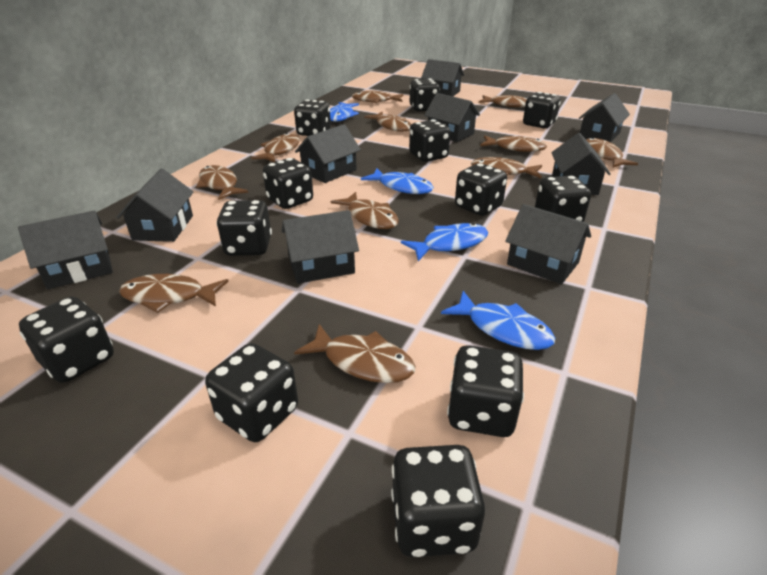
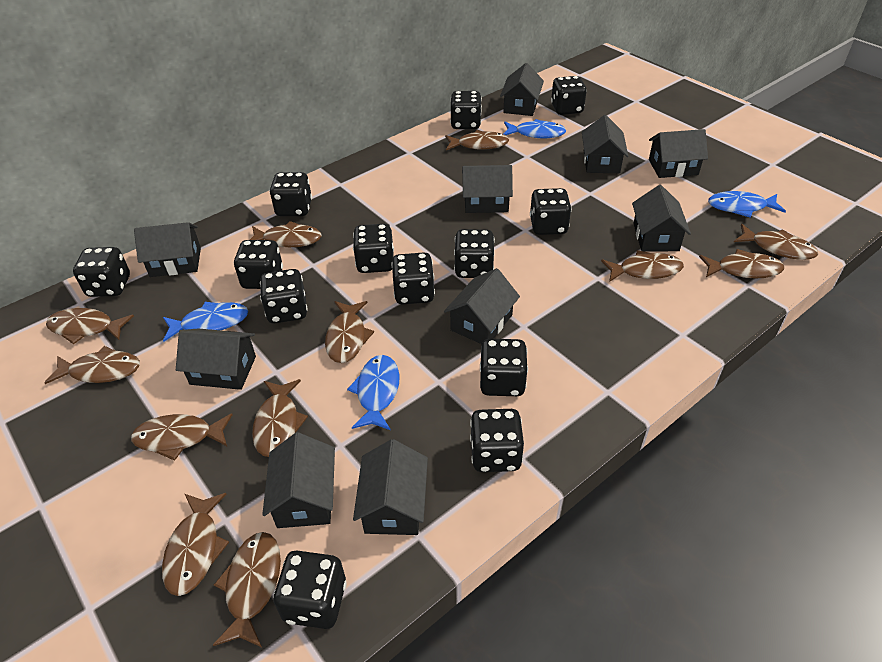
black dice: 12 -> 13
black house: 9 -> 10
brown fish: 11 -> 12

